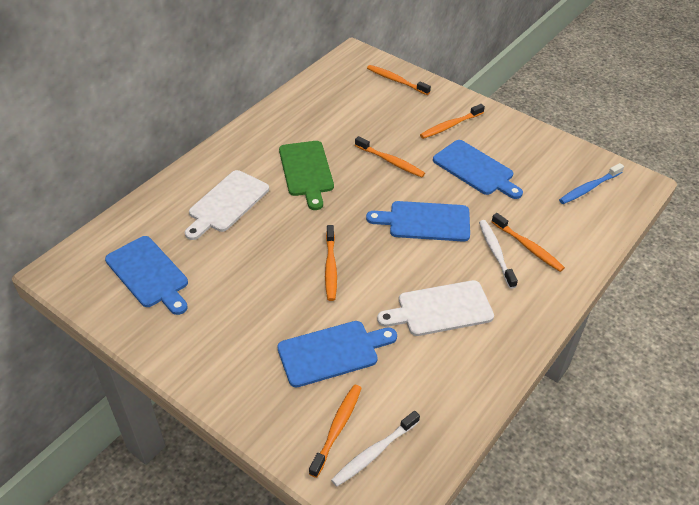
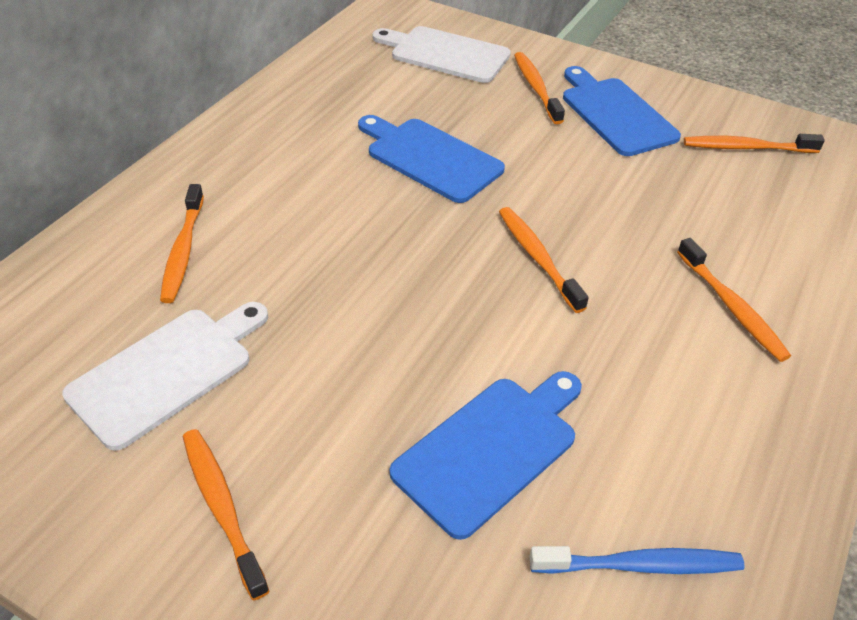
blue cutting board: 4 -> 3
green cutting board: 1 -> 0
white toothbrush: 2 -> 0

